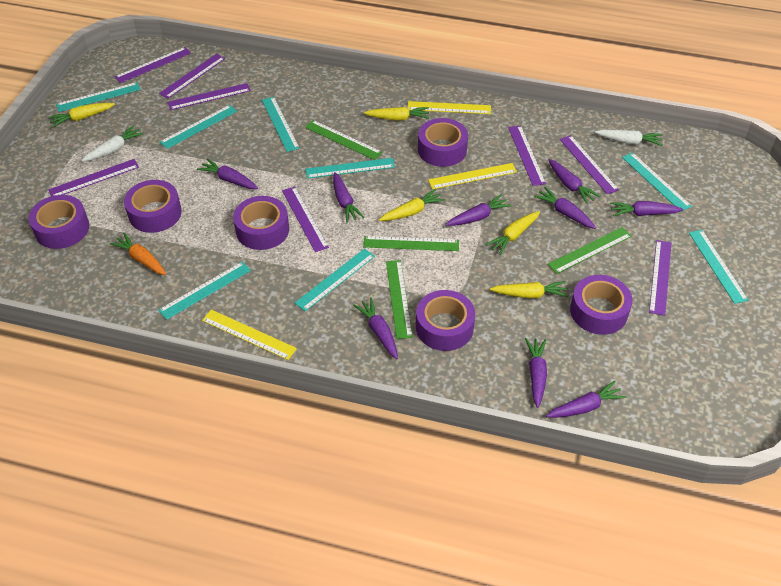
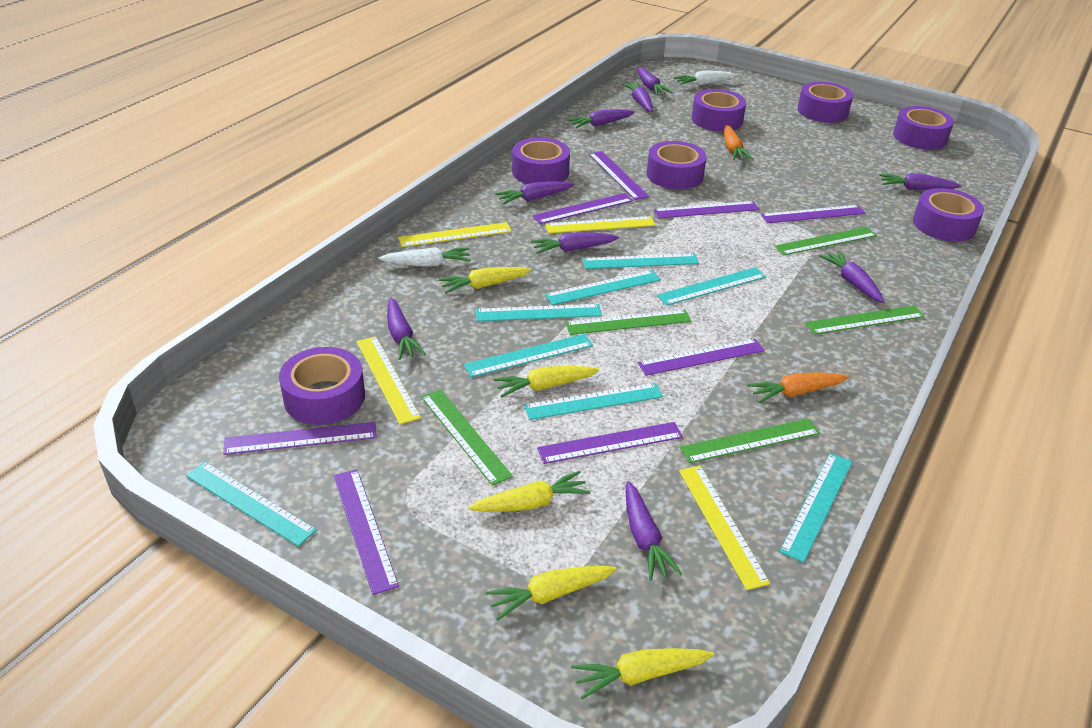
green ruler: 4 -> 5
orange carrot: 1 -> 2
purple tape: 6 -> 7
yellow ruler: 3 -> 4

